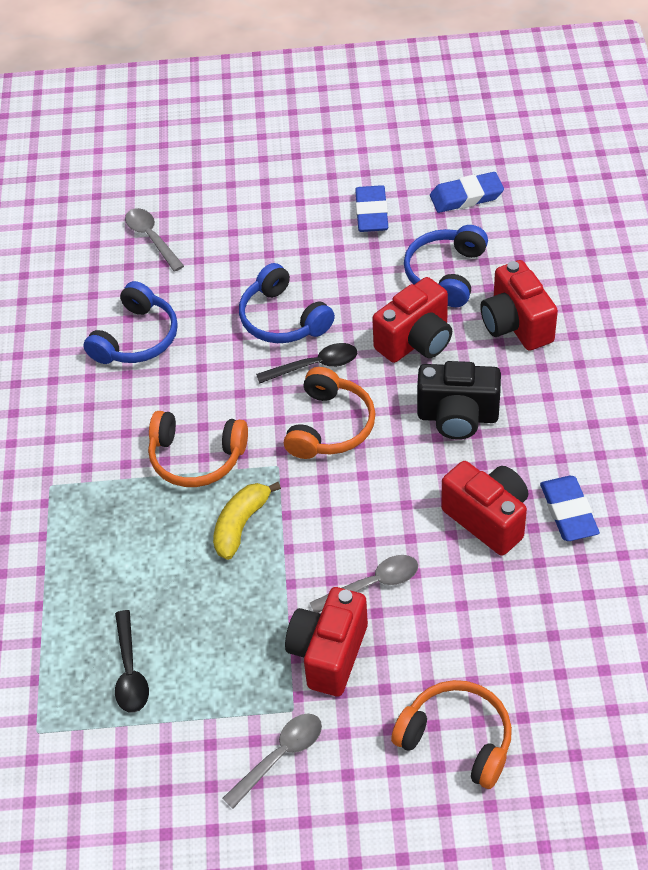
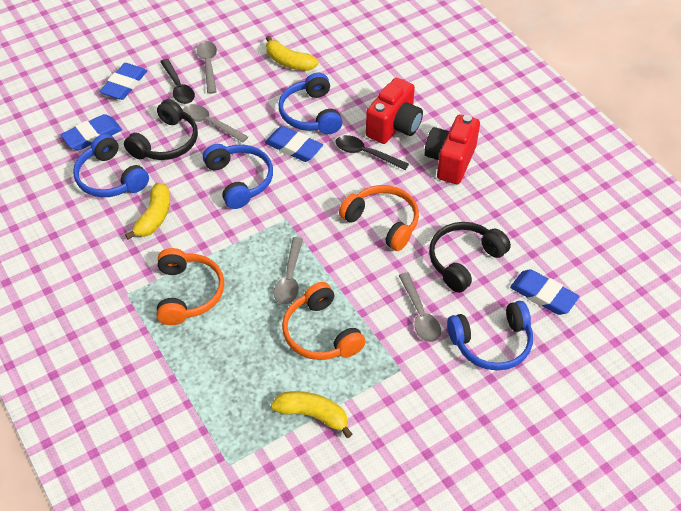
black camera: 1 -> 0
black headphones: 0 -> 2
blue eraser: 3 -> 4
blue headphones: 3 -> 4
grey spoon: 3 -> 4
red camera: 4 -> 2
yellow banana: 1 -> 3

